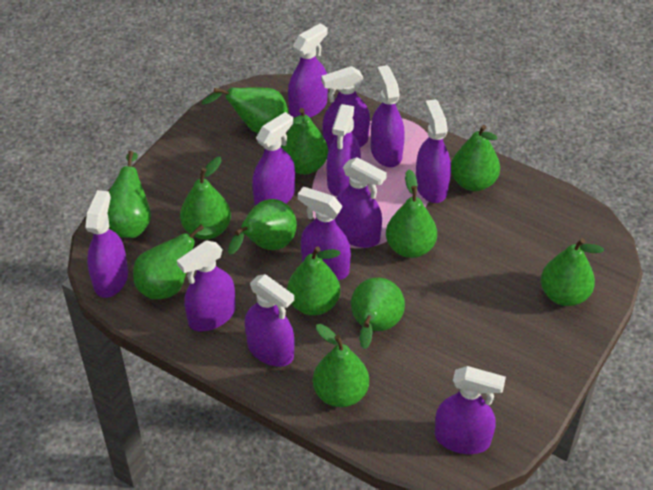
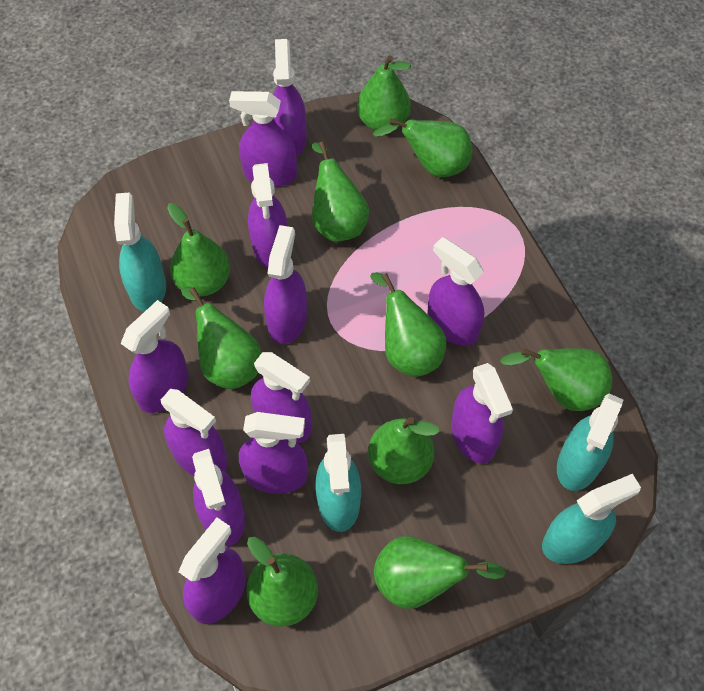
green pear: 12 -> 10
turquoise spray bottle: 0 -> 4

